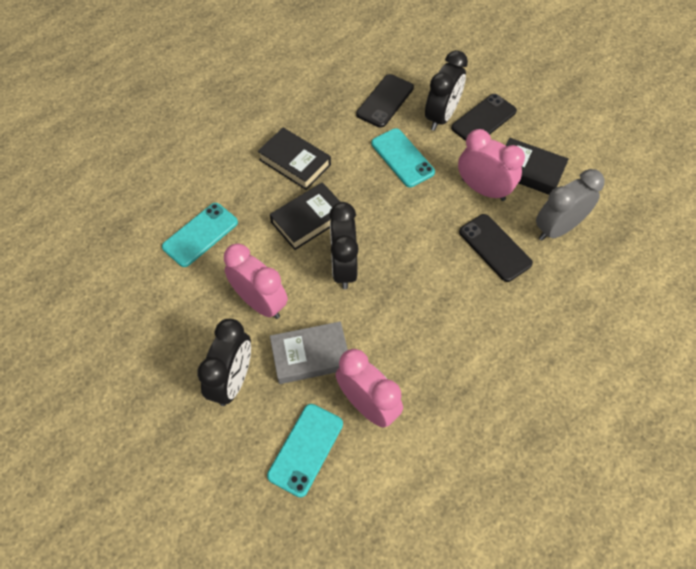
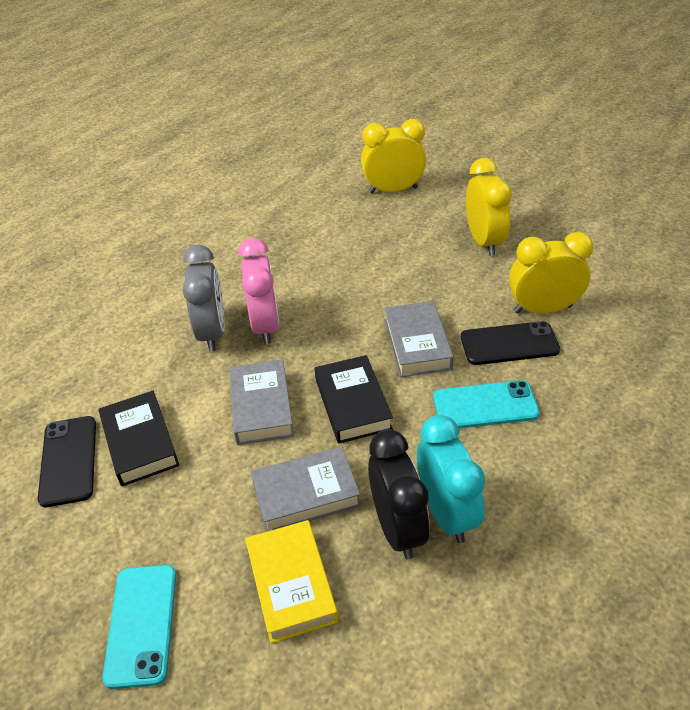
black book: 3 -> 2
black clock: 3 -> 1
black phone: 3 -> 2
grey book: 1 -> 3
pink clock: 3 -> 1
turquoise clock: 0 -> 1
turquoise phone: 3 -> 2
yellow book: 0 -> 1
yellow clock: 0 -> 3

